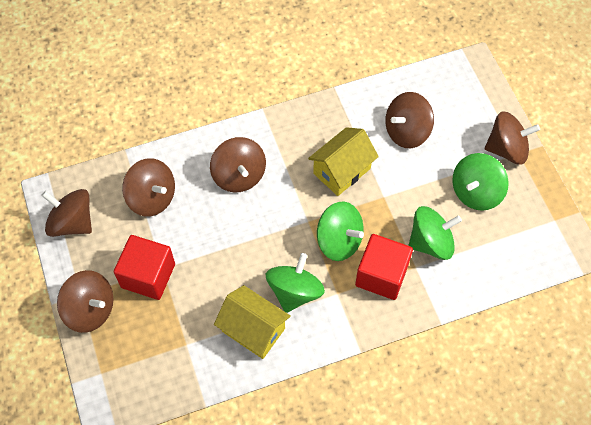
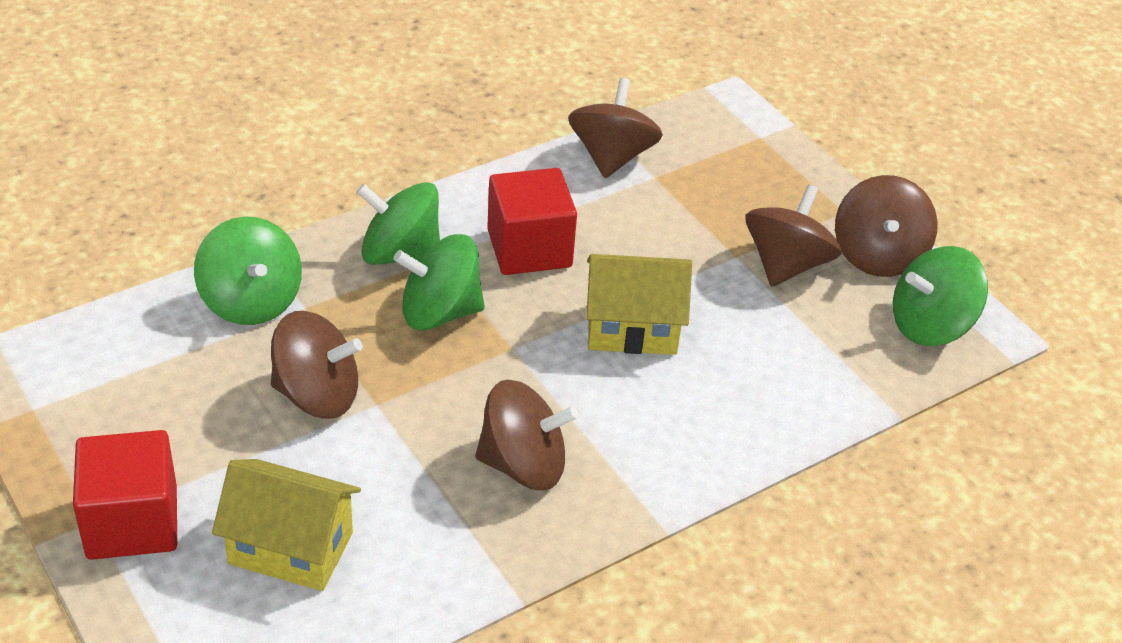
brown spinning top: 6 -> 5

